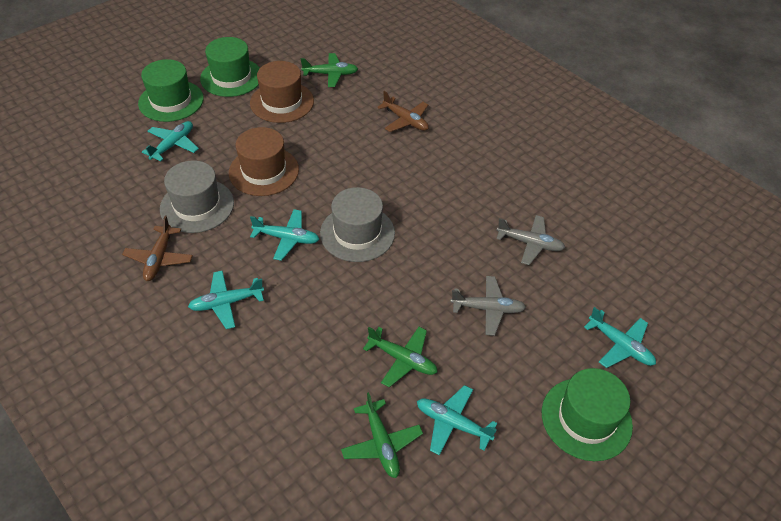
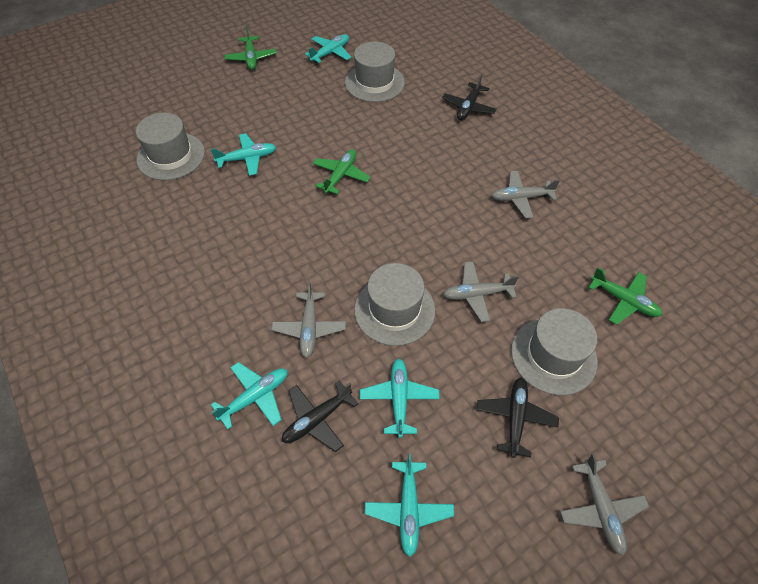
black plane: 0 -> 3
brown hat: 2 -> 0
brown plane: 2 -> 0
green hat: 3 -> 0
grey hat: 2 -> 4
grey plane: 2 -> 4

